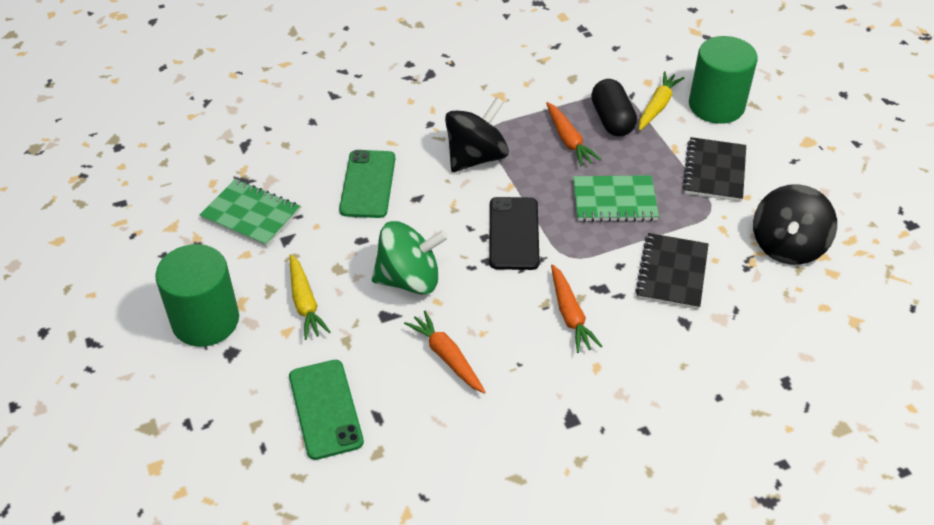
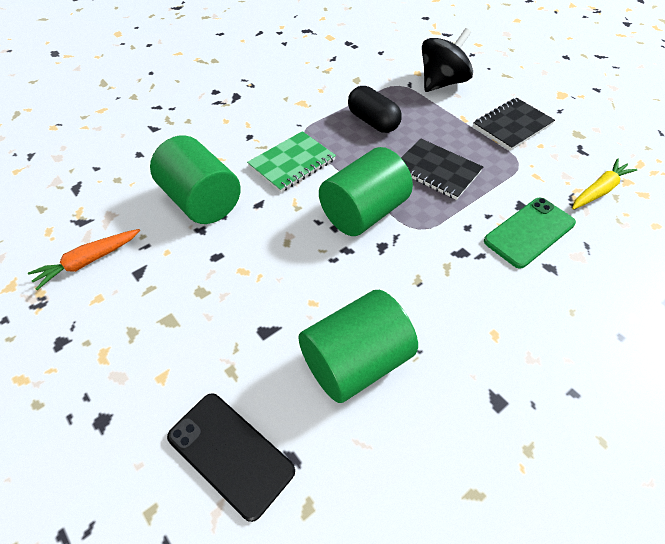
black spinning top: 2 -> 1
green cylinder: 2 -> 3
green notebook: 2 -> 1
green phone: 2 -> 1
green spinning top: 1 -> 0
orange carrot: 3 -> 1
yellow carrot: 2 -> 1

